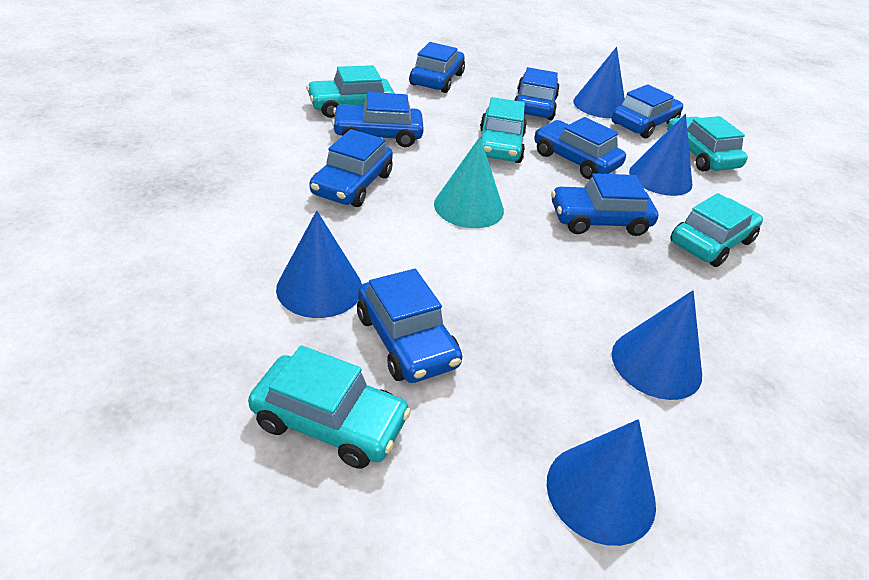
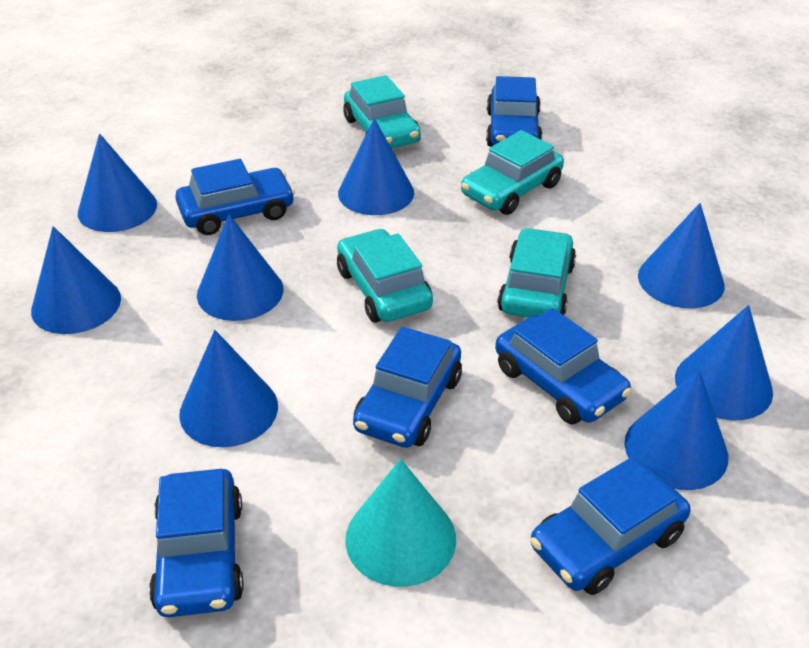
blue car: 8 -> 6
blue cone: 5 -> 8
turquoise car: 5 -> 4

